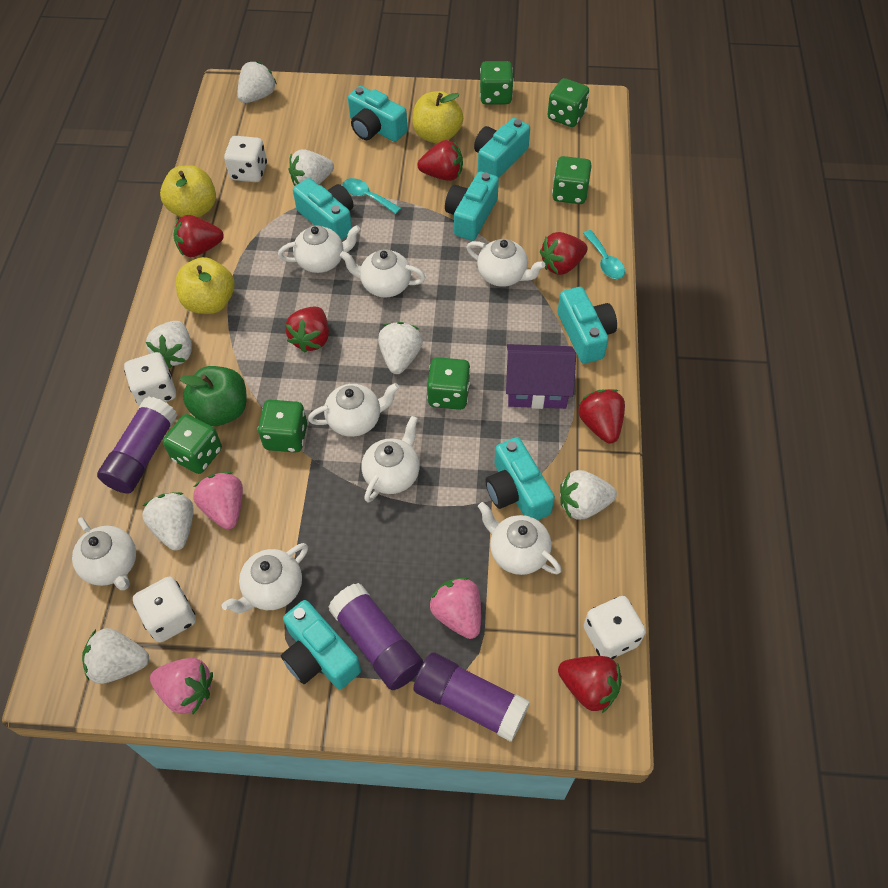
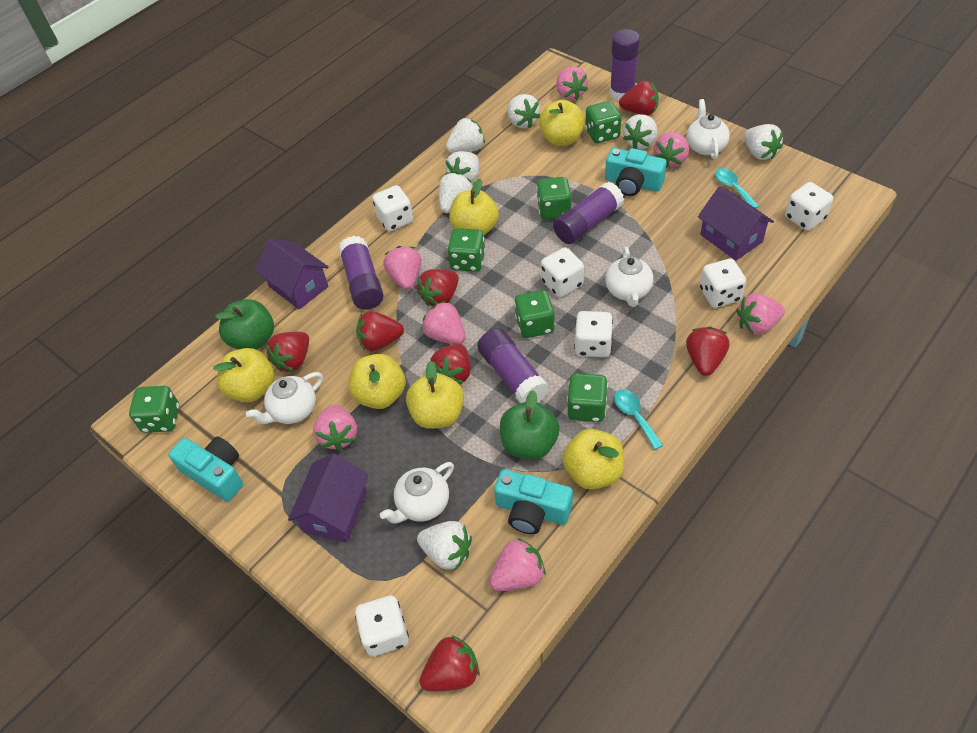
green apple: 1 -> 2
pink strawberry: 3 -> 7
purple glue stick: 3 -> 4
purple house: 1 -> 3
red strawberry: 6 -> 7
turquoise camera: 7 -> 3
white dice: 4 -> 6
white teapot: 8 -> 4
yellow apple: 3 -> 6

